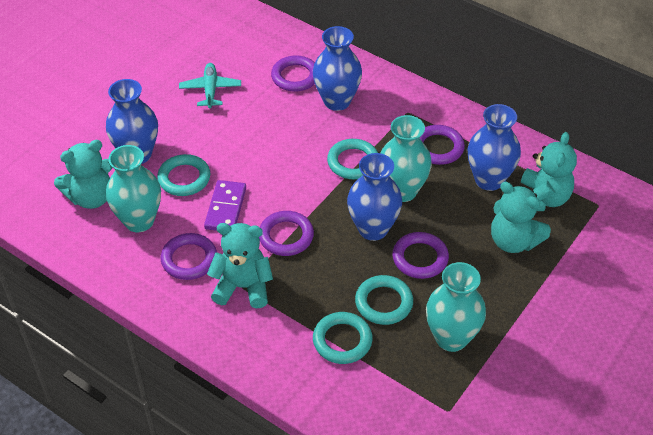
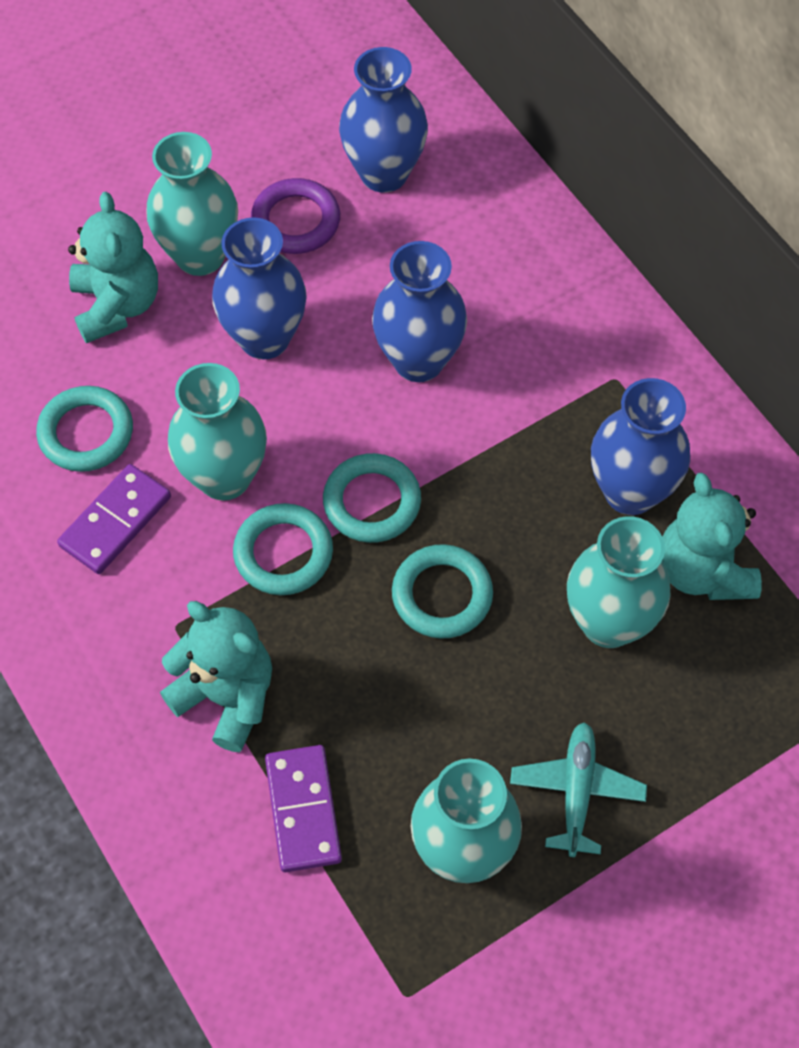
purple domino: 1 -> 2
purple ring: 5 -> 1
turquoise teddy bear: 4 -> 3
turquoise vase: 3 -> 4

